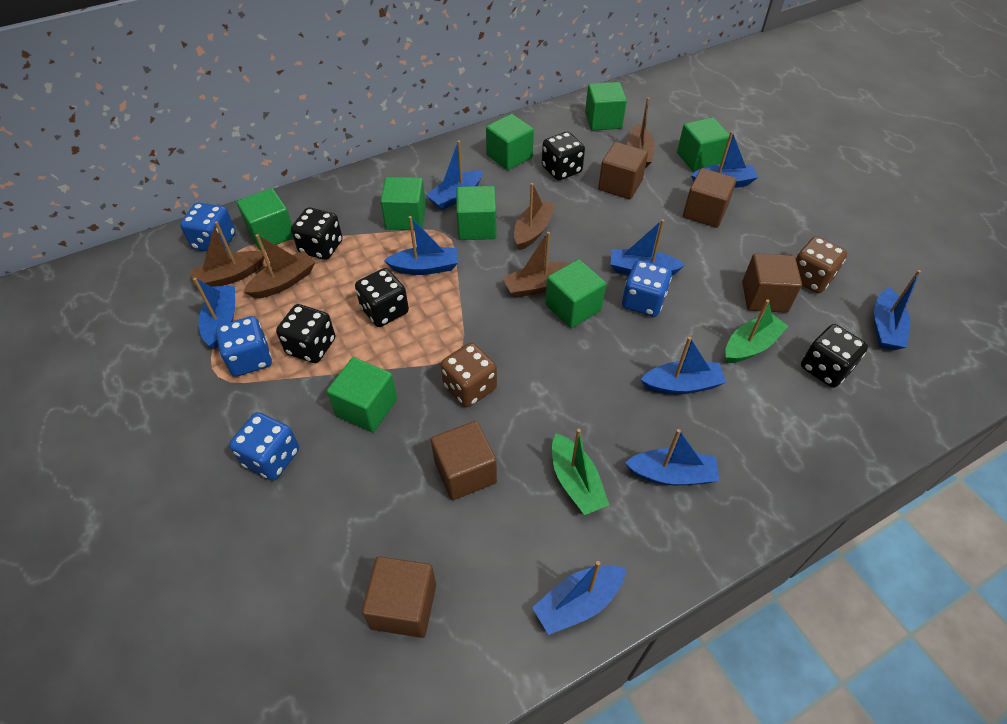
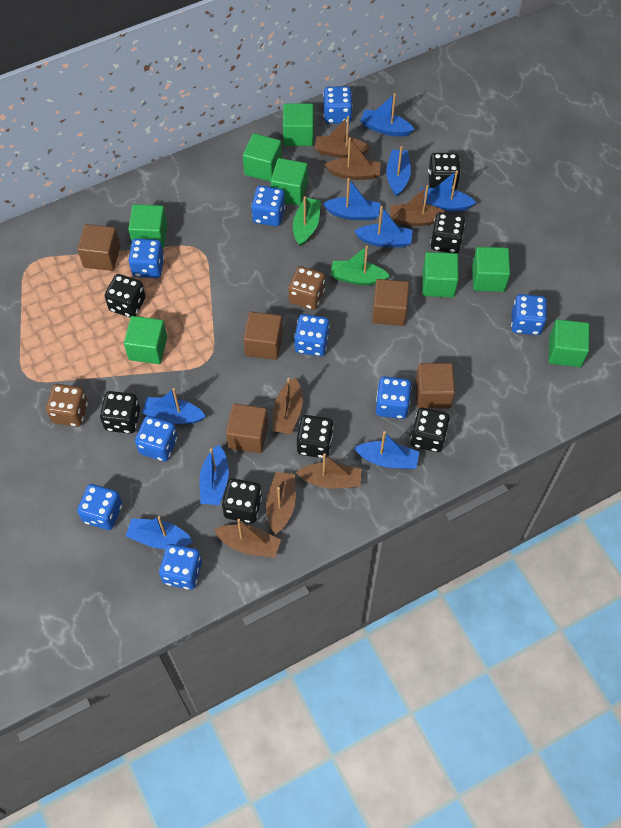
black dice: 5 -> 7
blue dice: 4 -> 9
brown boat: 5 -> 7

